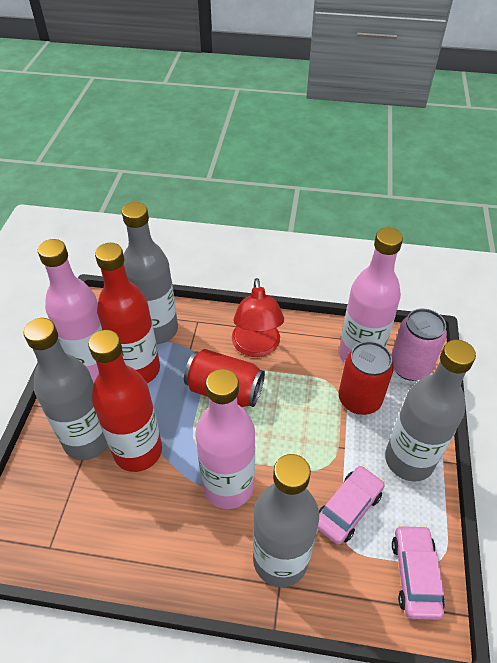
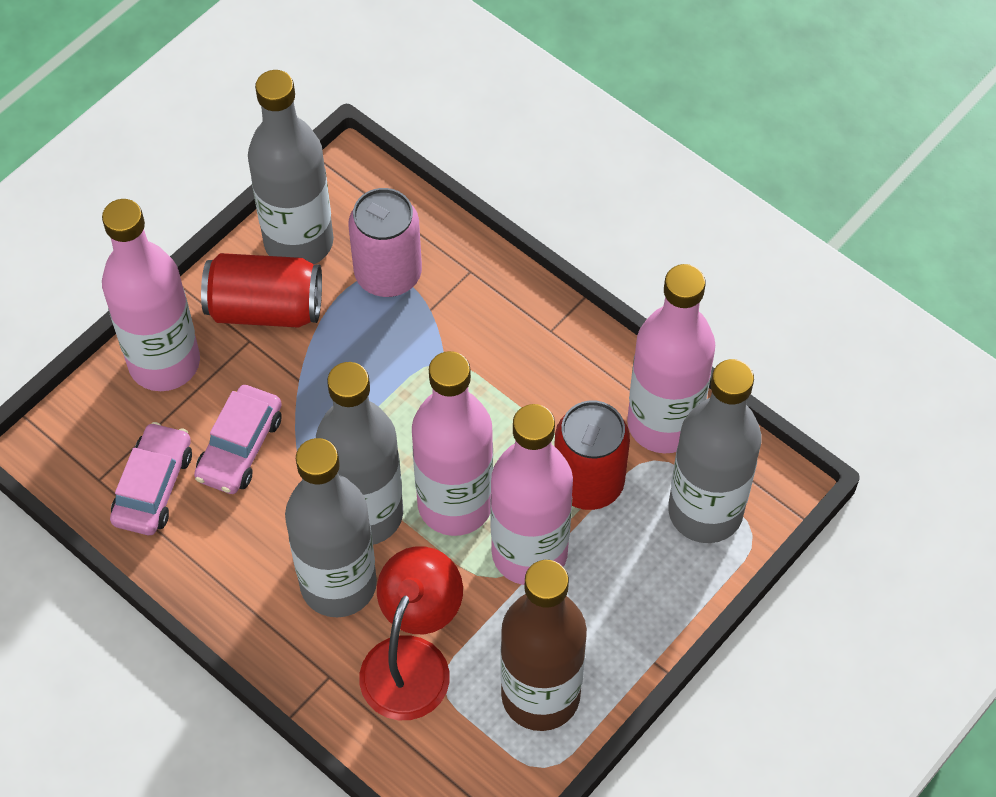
brown bottle: 0 -> 1
pink bottle: 3 -> 4
red bottle: 2 -> 0

